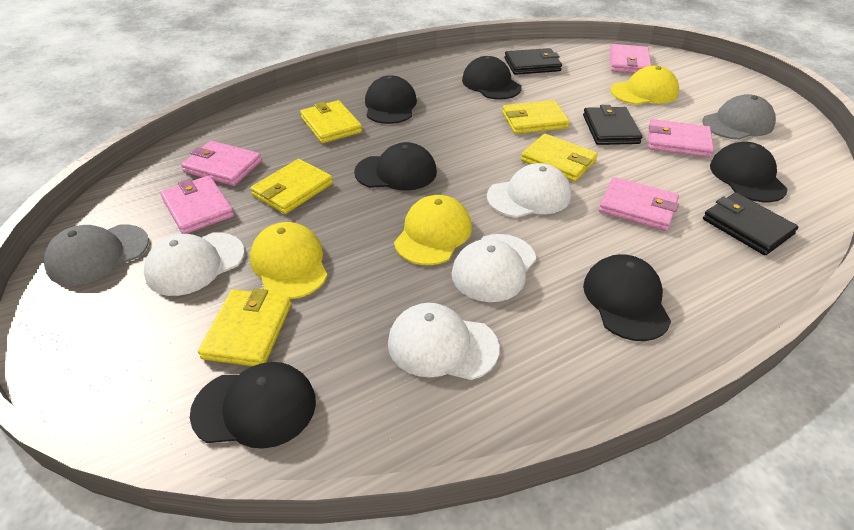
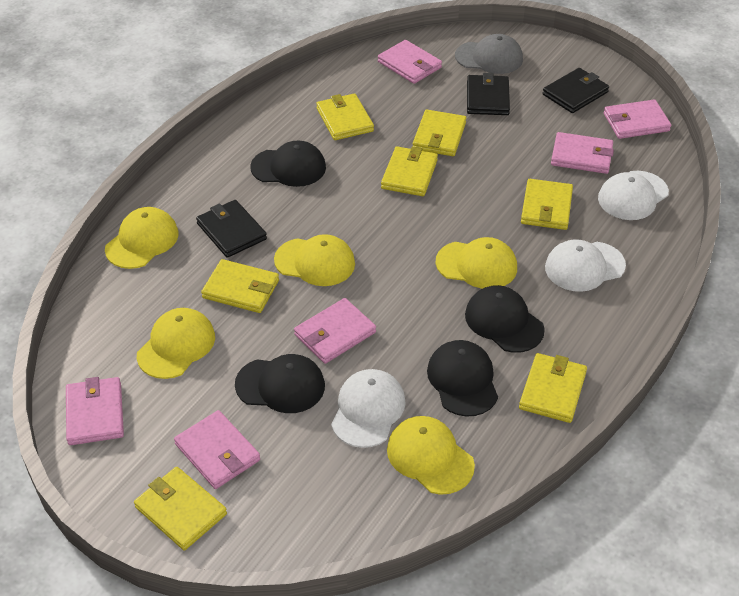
black cap: 6 -> 4
grey cap: 2 -> 1
pink wallet: 5 -> 6
white cap: 4 -> 3
yellow cap: 3 -> 5
yellow wallet: 5 -> 7

